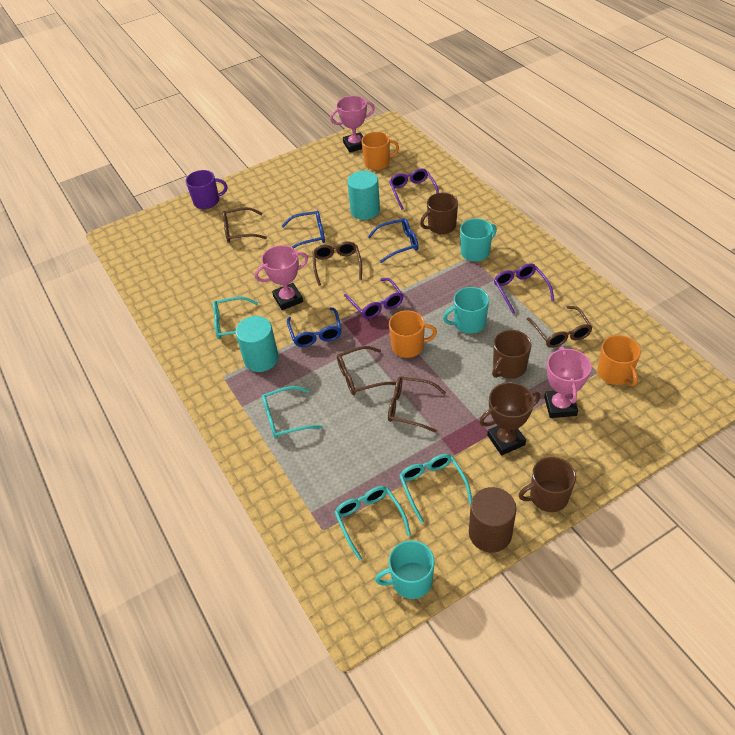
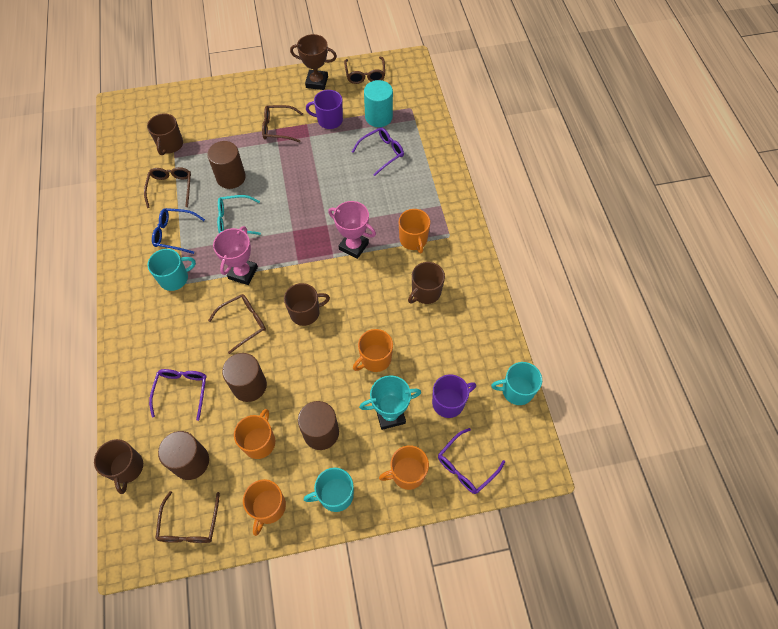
blue glasses: 3 -> 1
brown cylinder: 1 -> 4
brown mug: 3 -> 4
orange mug: 3 -> 5
pink trophy: 3 -> 2
purple mug: 1 -> 2
turquoise cylinder: 2 -> 1
turquoise glasses: 4 -> 1
turquoise trophy: 0 -> 1

